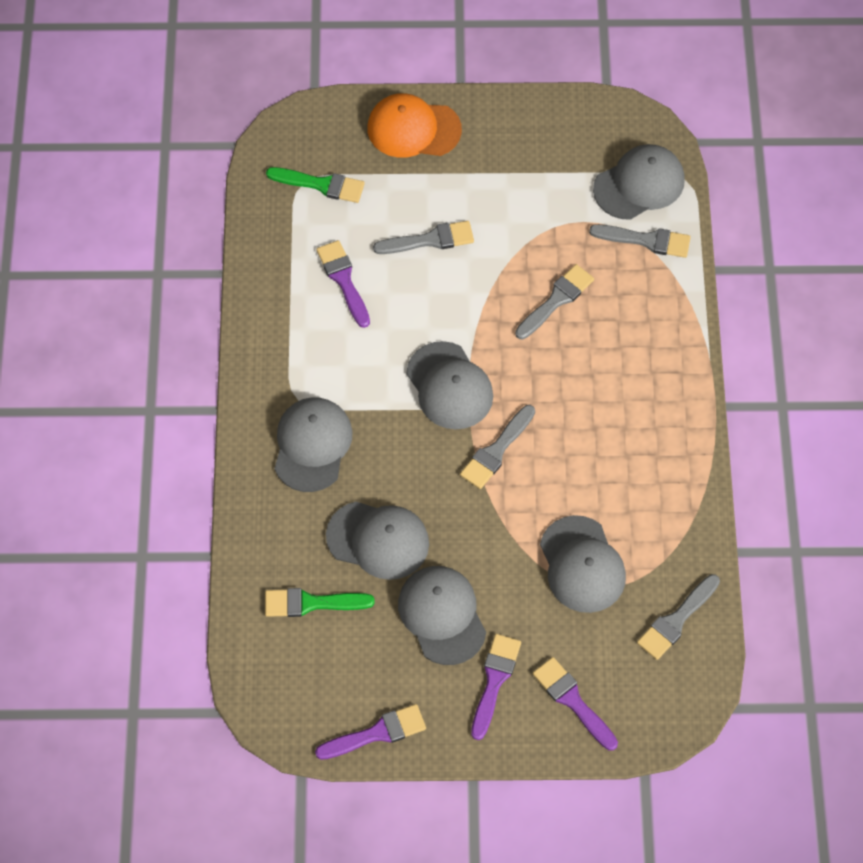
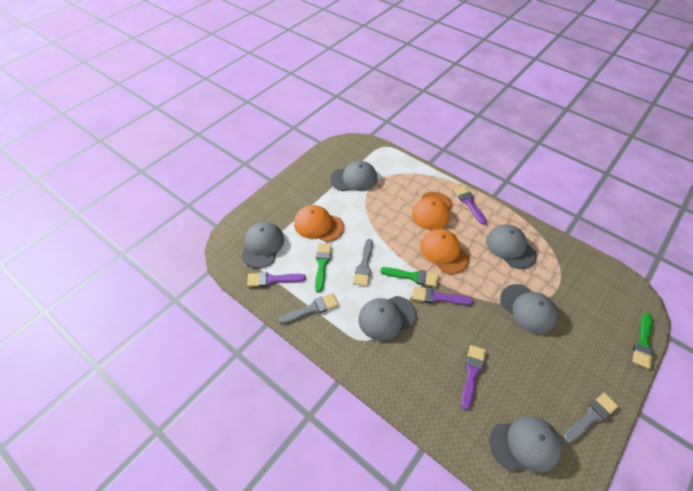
green brush: 2 -> 3
grey brush: 5 -> 3
orange cap: 1 -> 3

